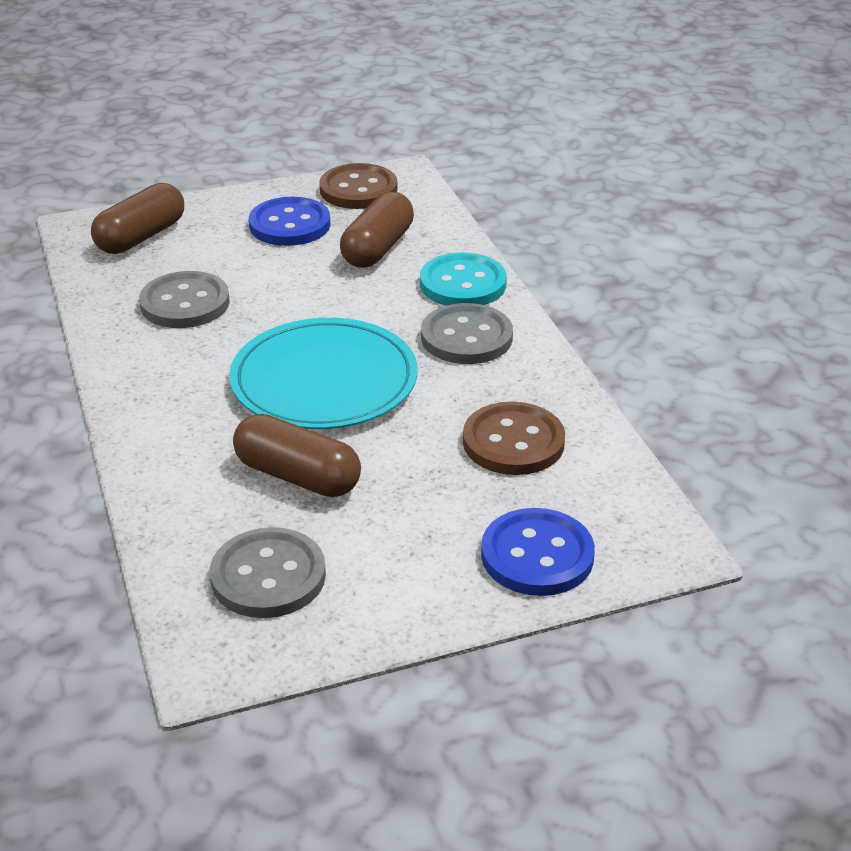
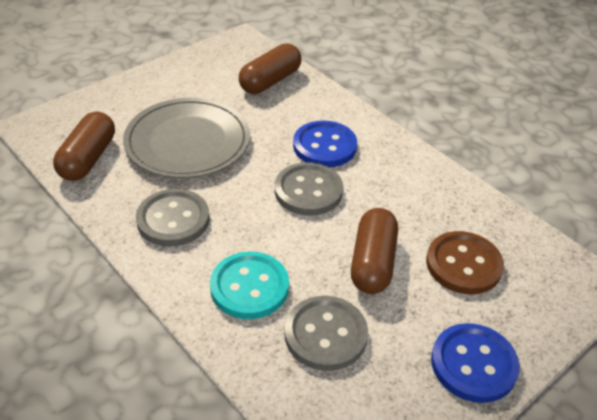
brown button: 2 -> 1
grey plate: 0 -> 1
turquoise plate: 1 -> 0

